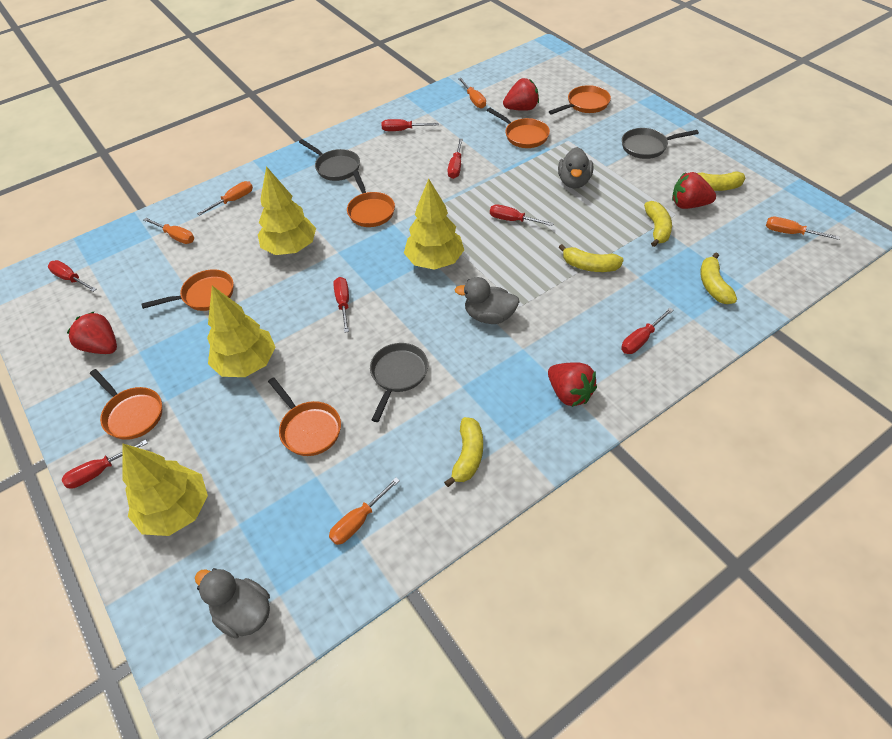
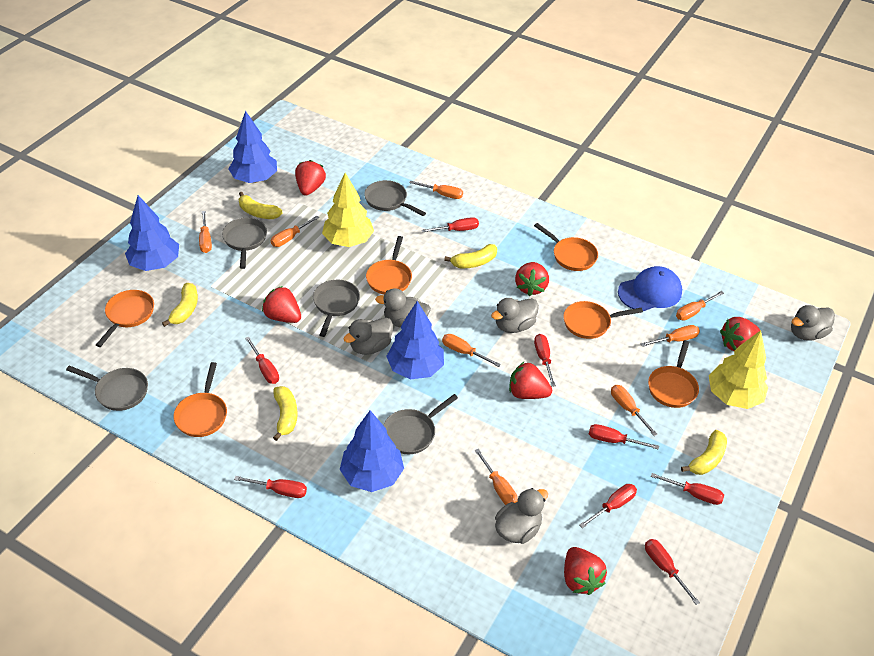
blue cap: 0 -> 1
blue tree: 0 -> 4
grey duck: 3 -> 5
grey pan: 3 -> 5
orange screwdriver: 5 -> 8
red screwdriver: 7 -> 8
red strawberry: 4 -> 6
yellow tree: 4 -> 2

